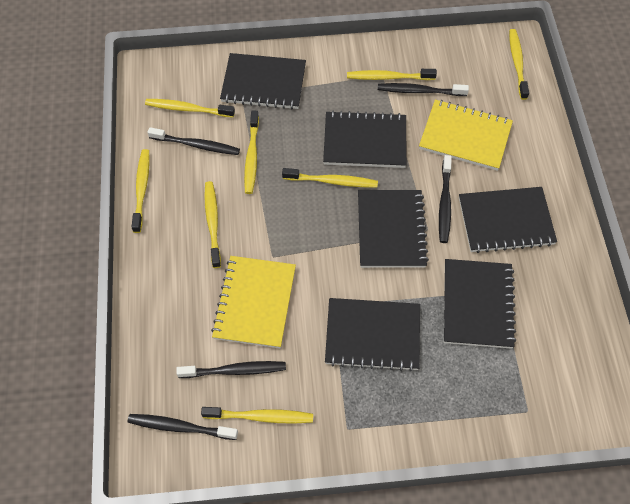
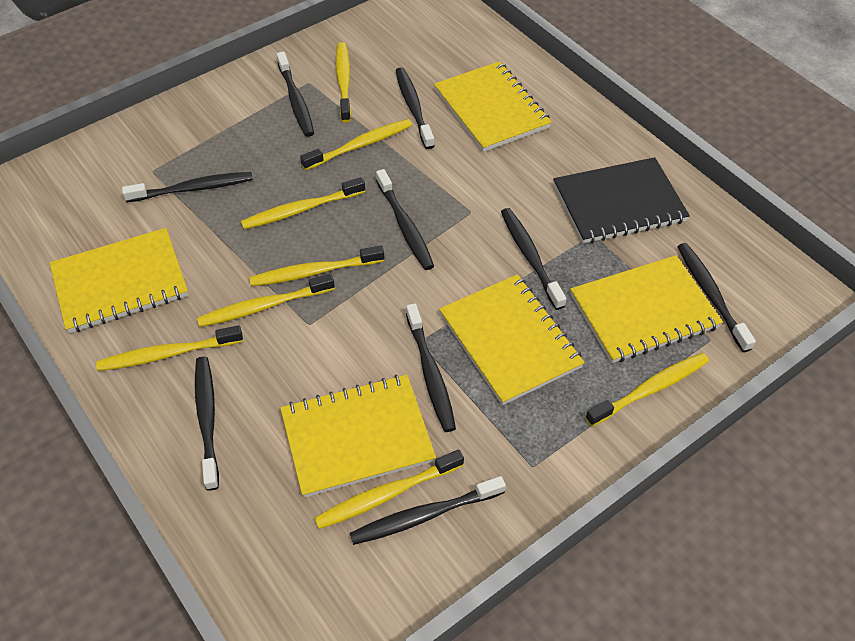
black notebook: 6 -> 1
black toothbrush: 5 -> 9
yellow notebook: 2 -> 5

